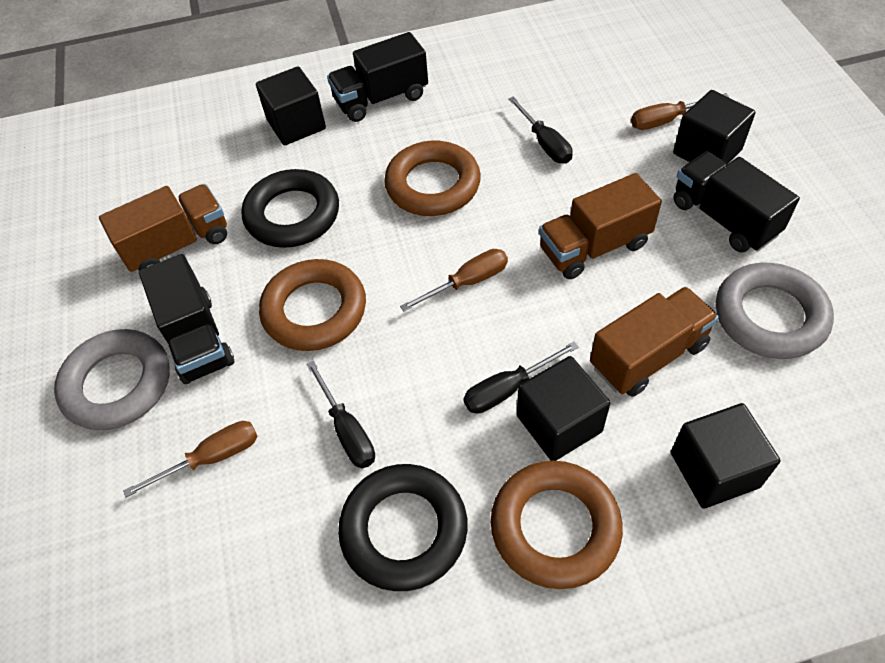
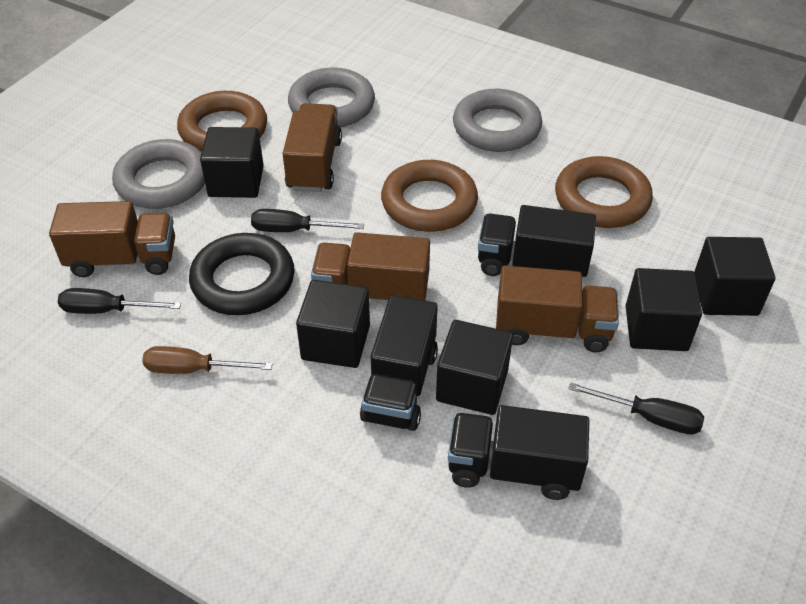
black cube: 4 -> 5
black ring: 2 -> 1
brown screwdriver: 3 -> 1
brown truck: 3 -> 4
grey ring: 2 -> 3

